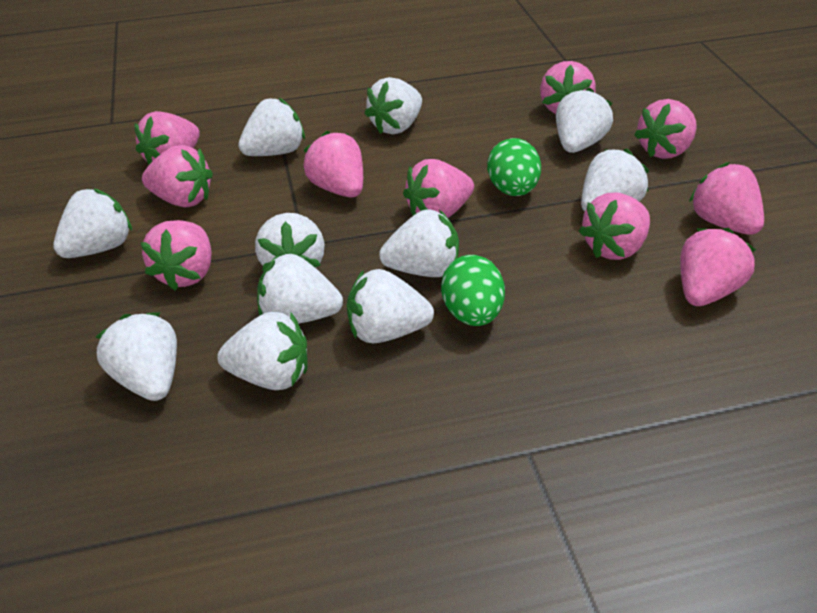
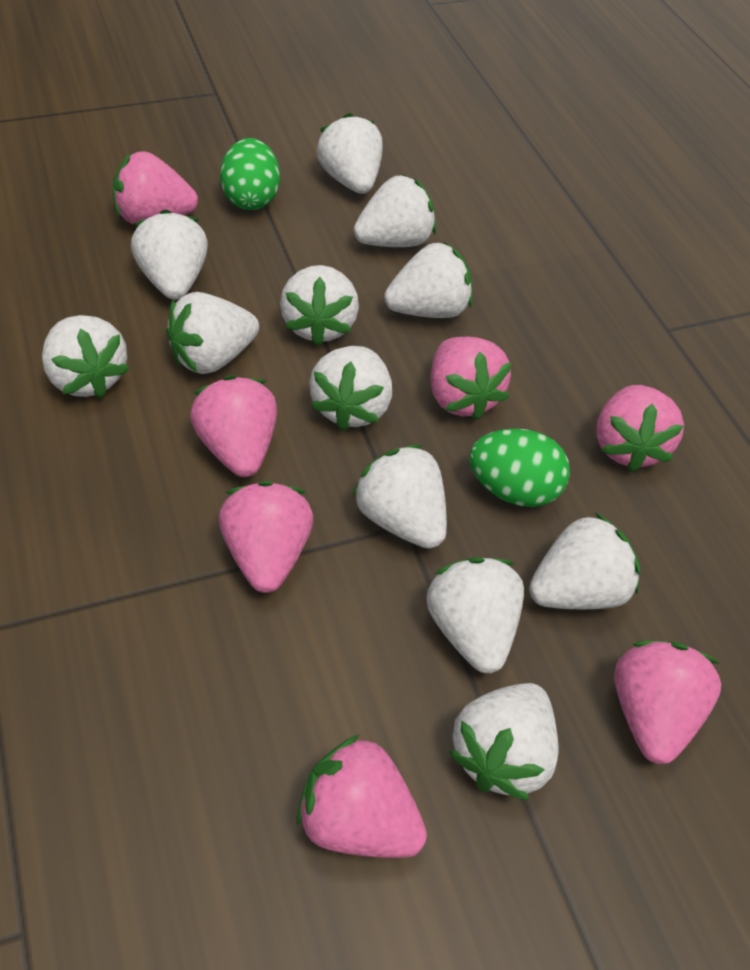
pink strawberry: 10 -> 7
white strawberry: 11 -> 12

